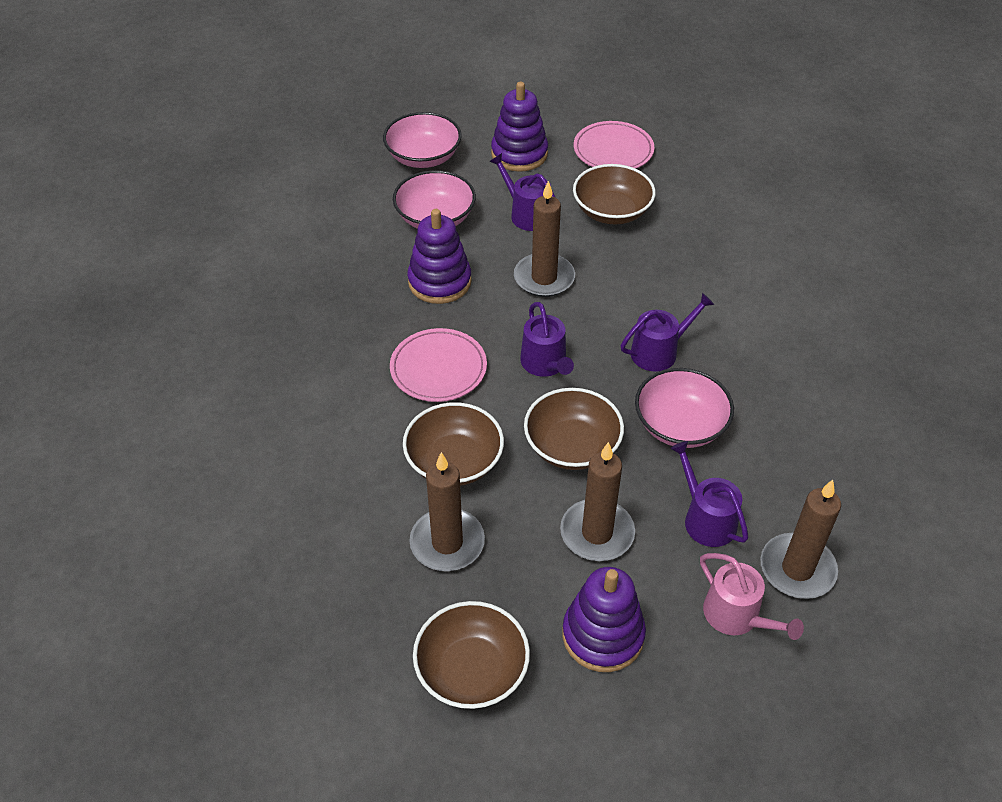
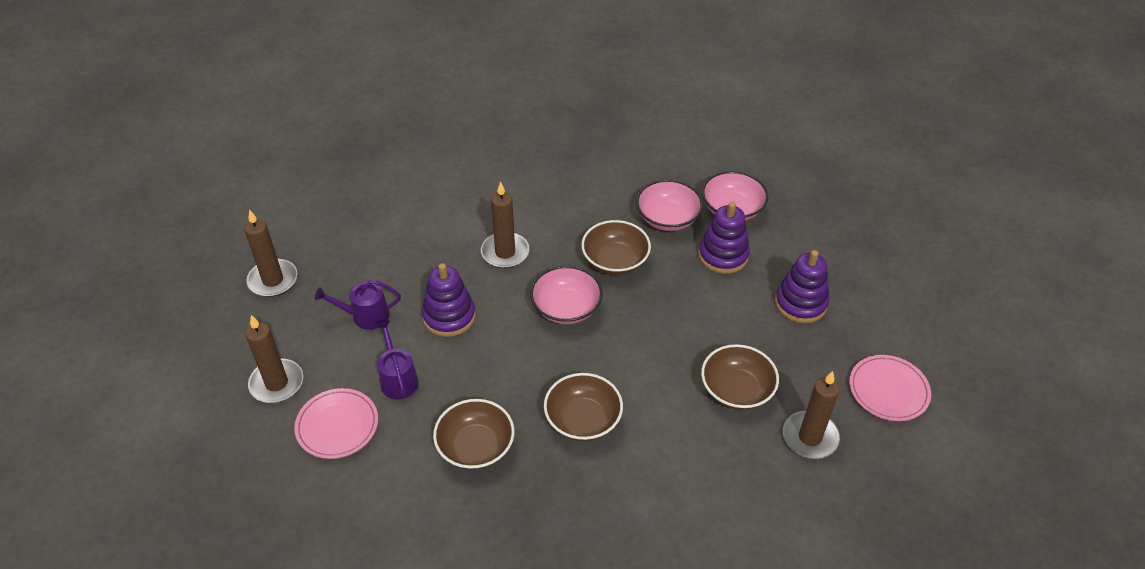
pink watering can: 1 -> 0
purple watering can: 4 -> 2

